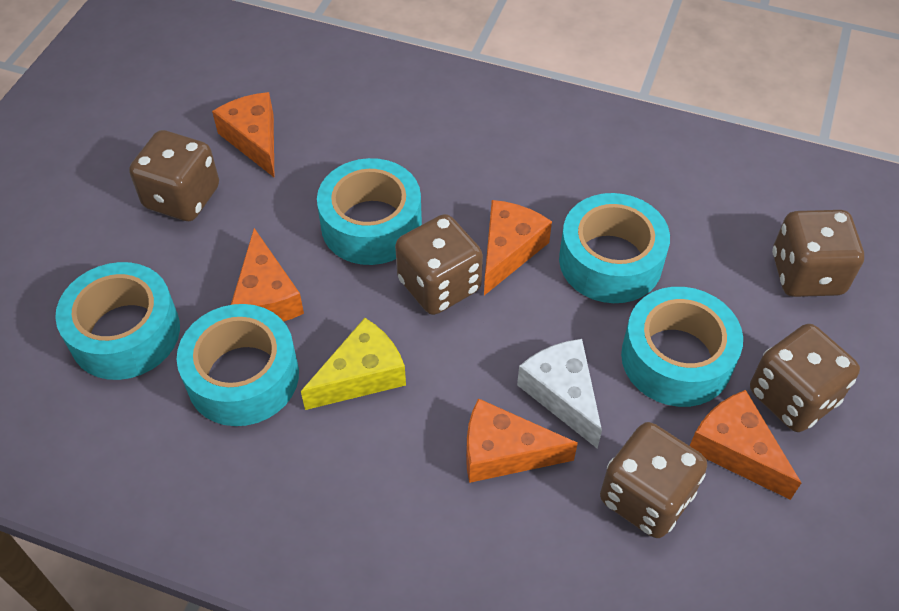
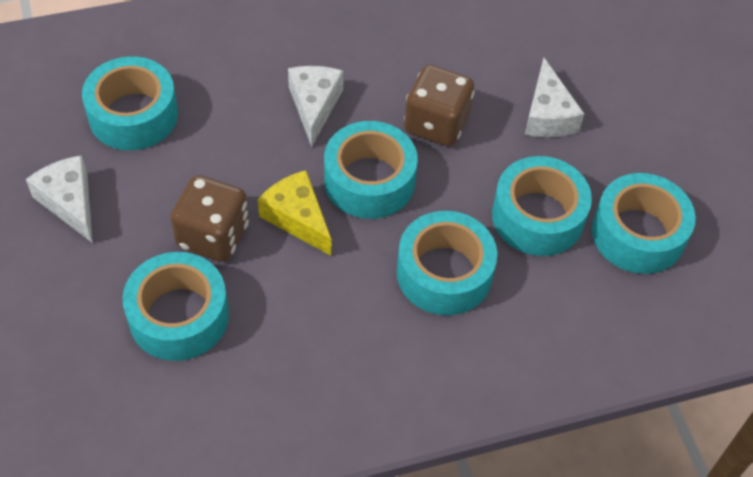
brown dice: 5 -> 2
orange cheese: 5 -> 0
turquoise tape: 5 -> 6
white cheese: 1 -> 3

